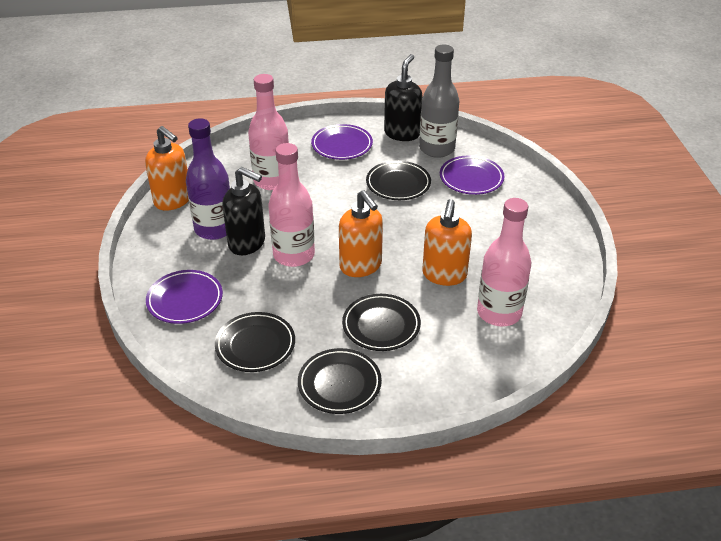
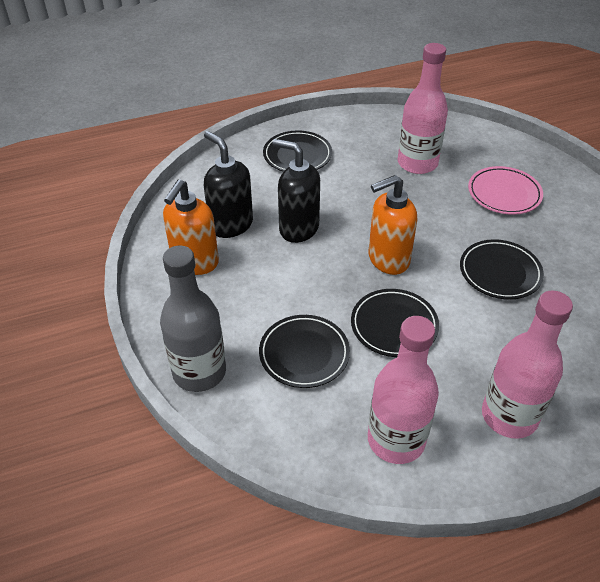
orange soap dispenser: 3 -> 2
pink plate: 0 -> 1
purple bottle: 1 -> 0
purple plate: 3 -> 0

